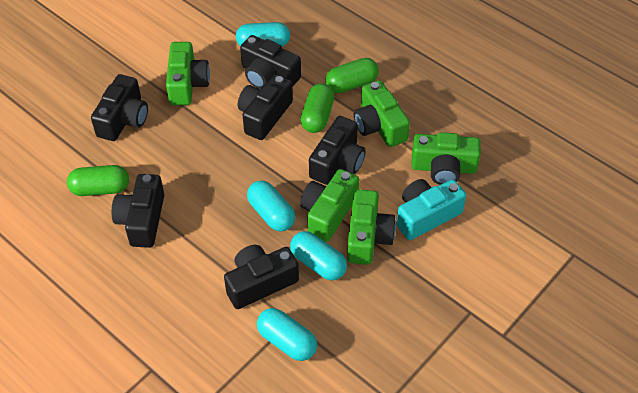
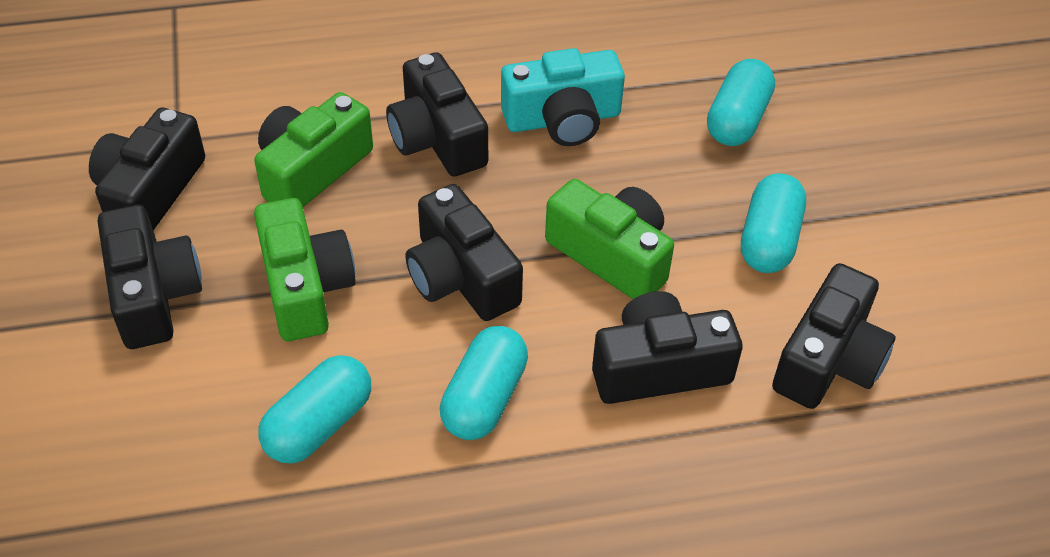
green camera: 5 -> 3
green capsule: 3 -> 0

